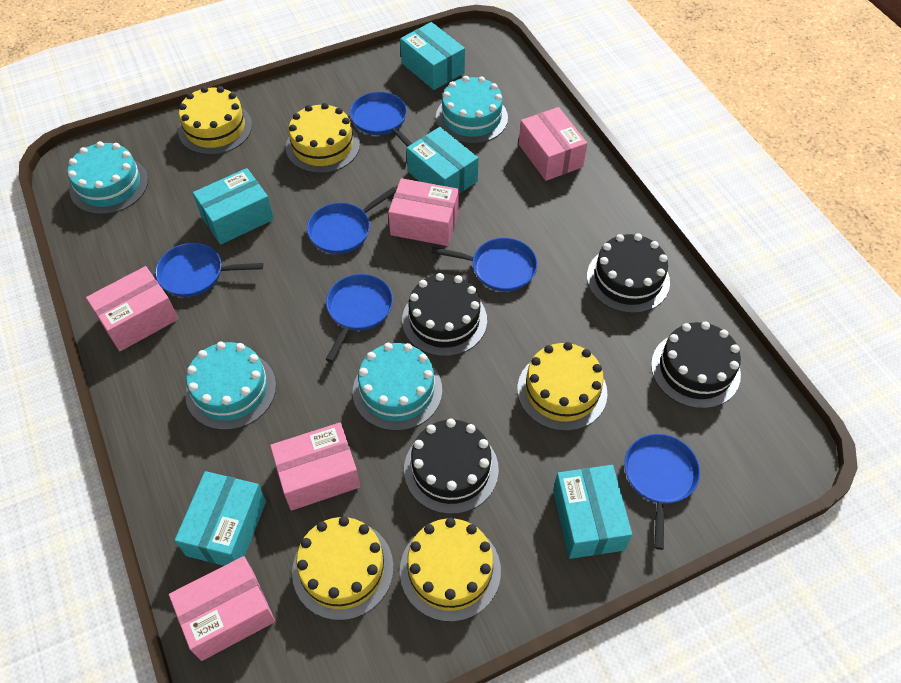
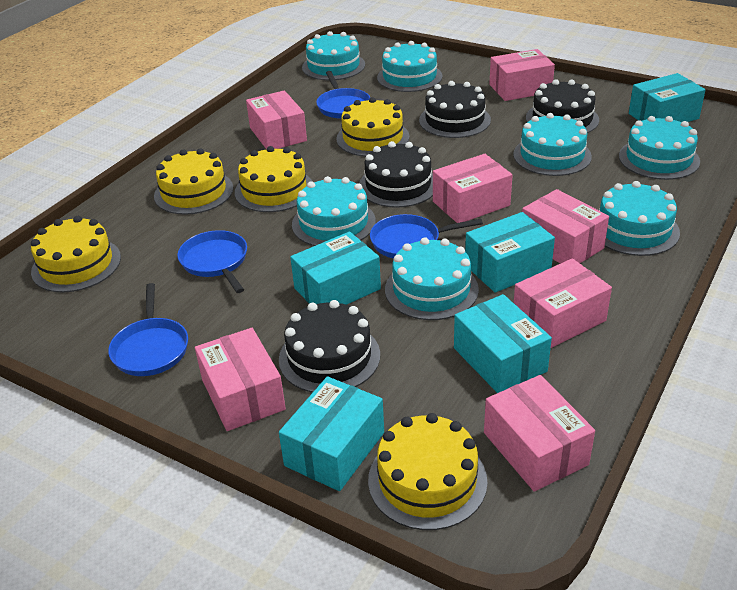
blue pan: 6 -> 4
pink box: 5 -> 7
turquoise cake: 4 -> 7

